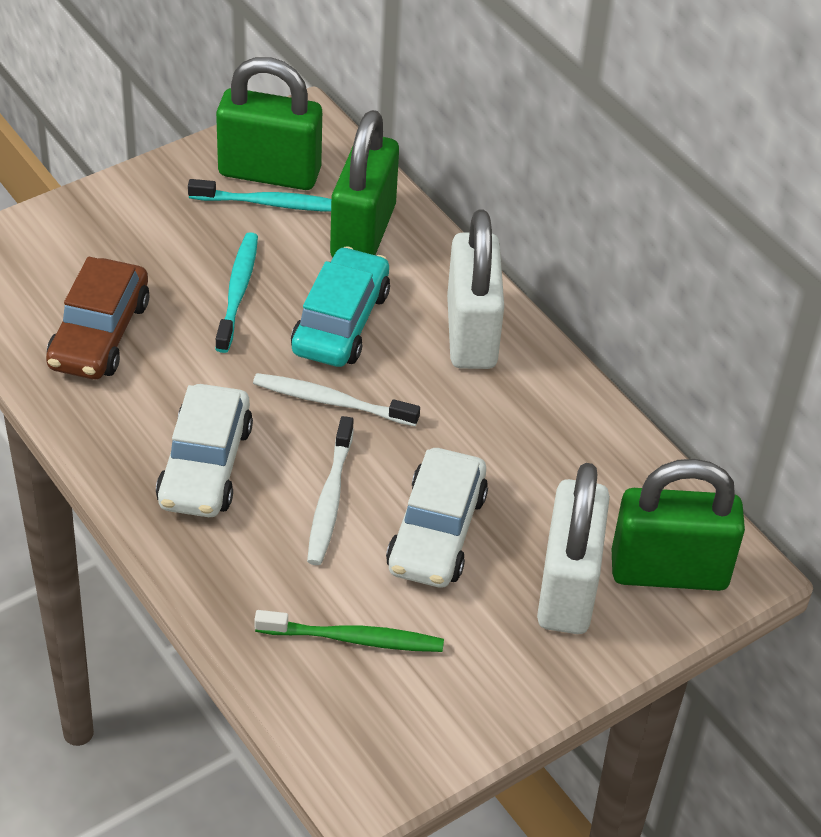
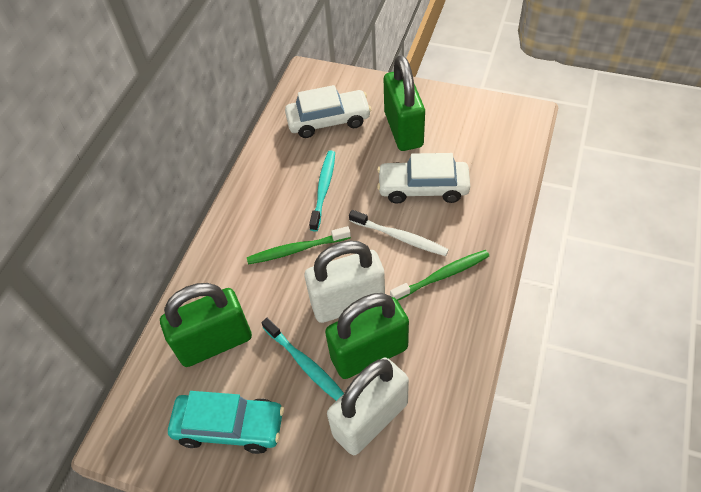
brown car: 1 -> 0
green toothbrush: 1 -> 2
white toothbrush: 2 -> 1

